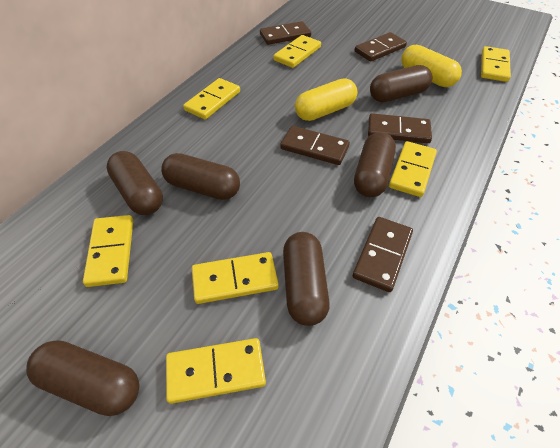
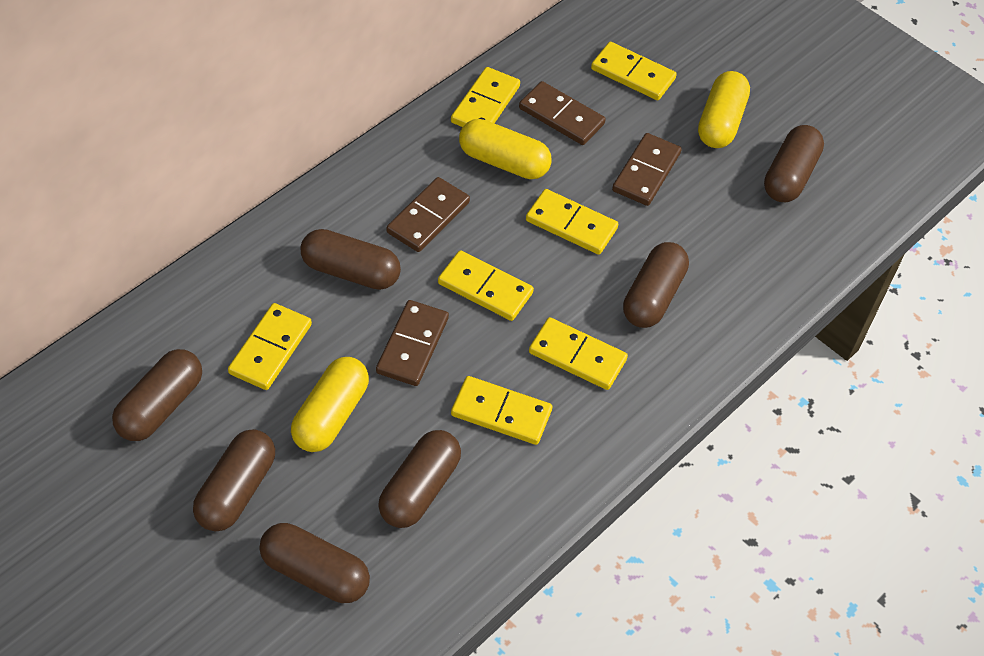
brown capsule: 6 -> 7
brown domino: 5 -> 4
yellow capsule: 2 -> 3

